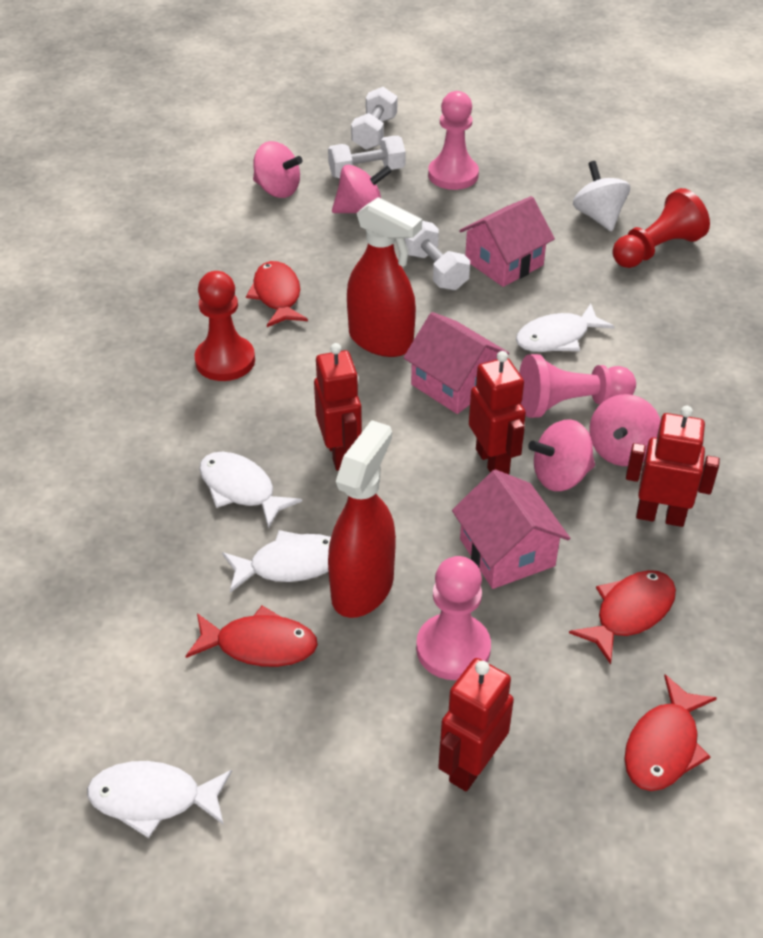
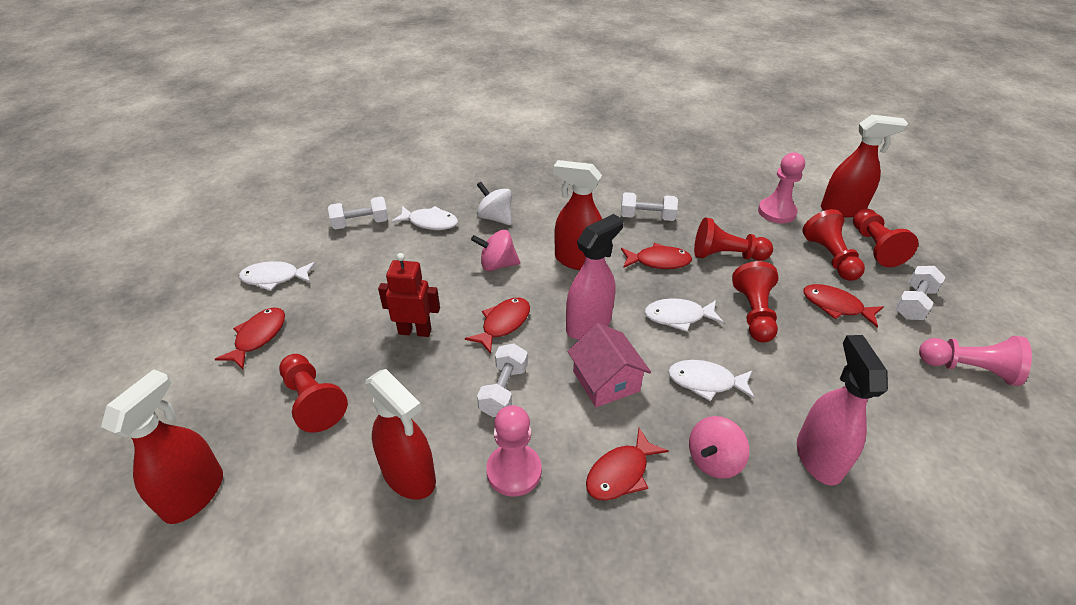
pink house: 3 -> 1
pink spinning top: 4 -> 2
pink spray bottle: 0 -> 2
red fish: 4 -> 5
red pawn: 2 -> 5
red robot: 4 -> 1
red spray bottle: 2 -> 4
white dumbbell: 3 -> 4

